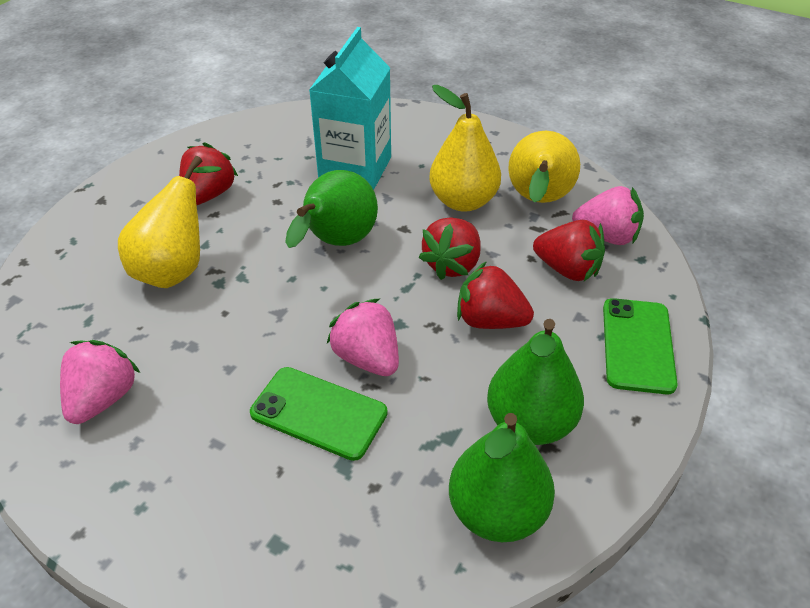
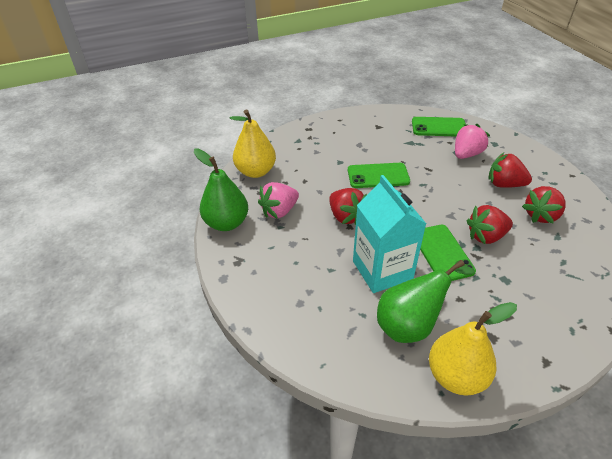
green pear: 3 -> 2
green phone: 2 -> 3
pink strawberry: 3 -> 2
yellow pear: 3 -> 2

